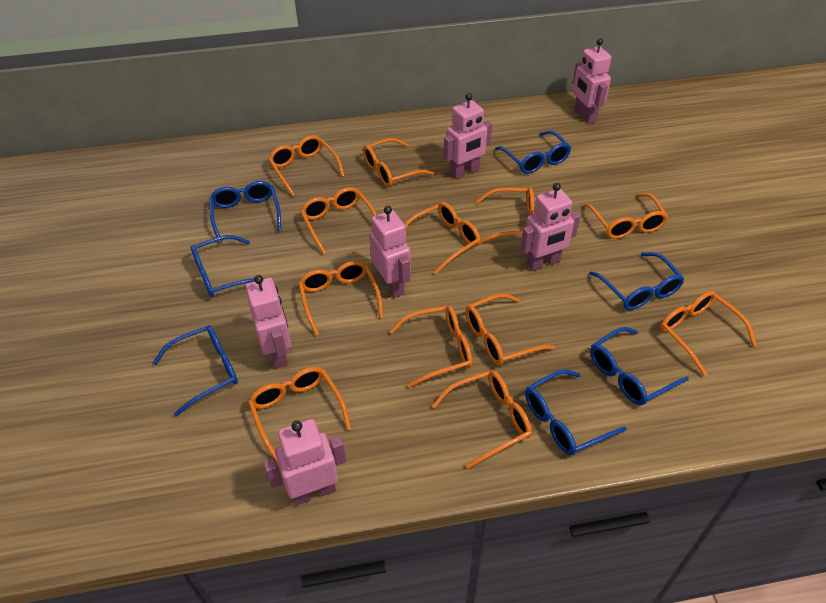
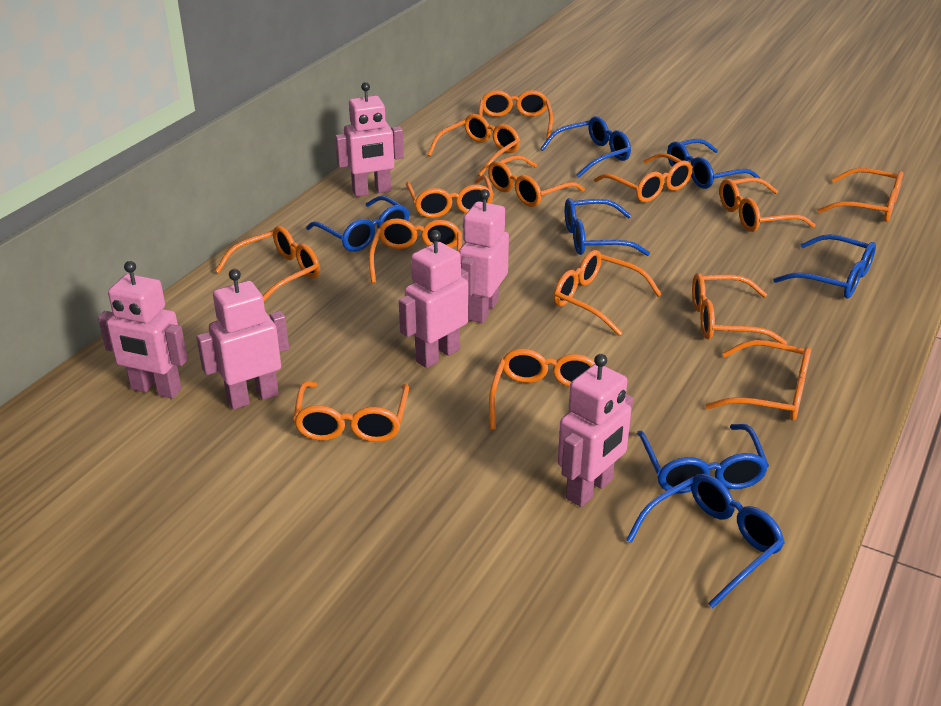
orange glasses: 12 -> 14

